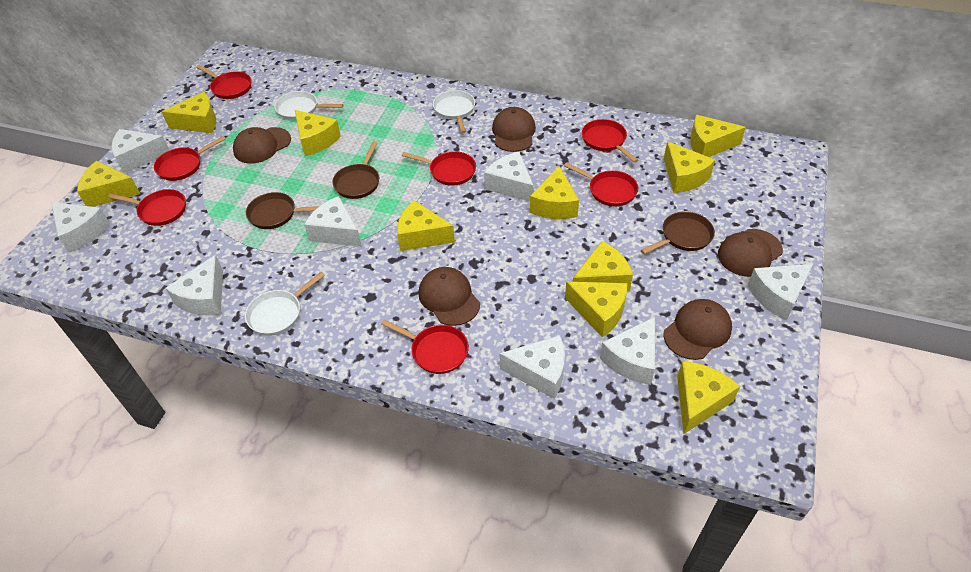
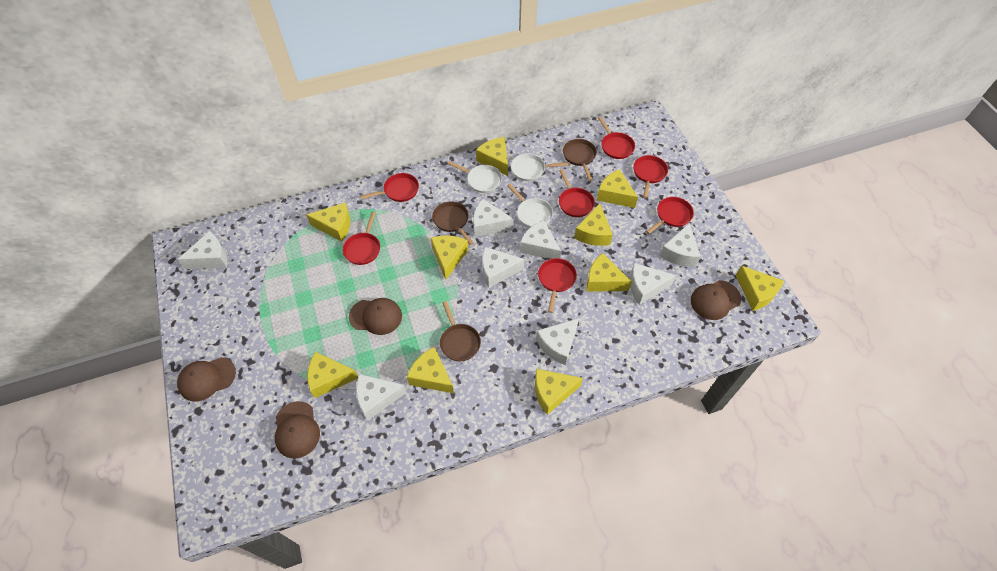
brown cap: 5 -> 4

